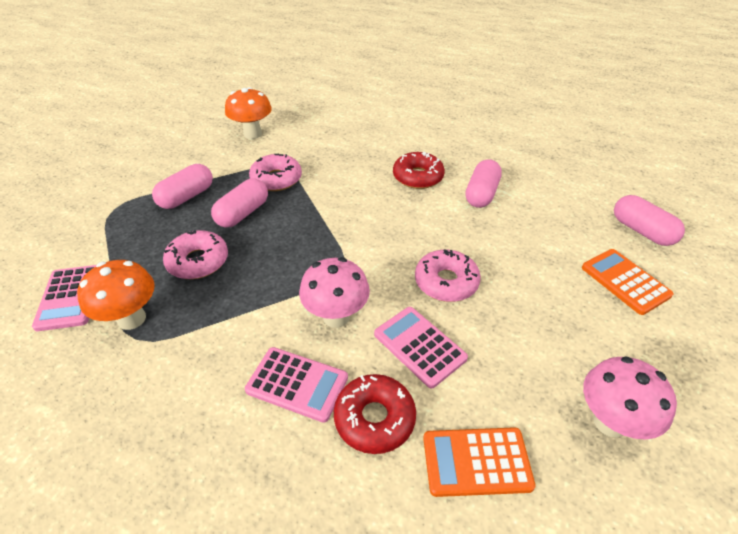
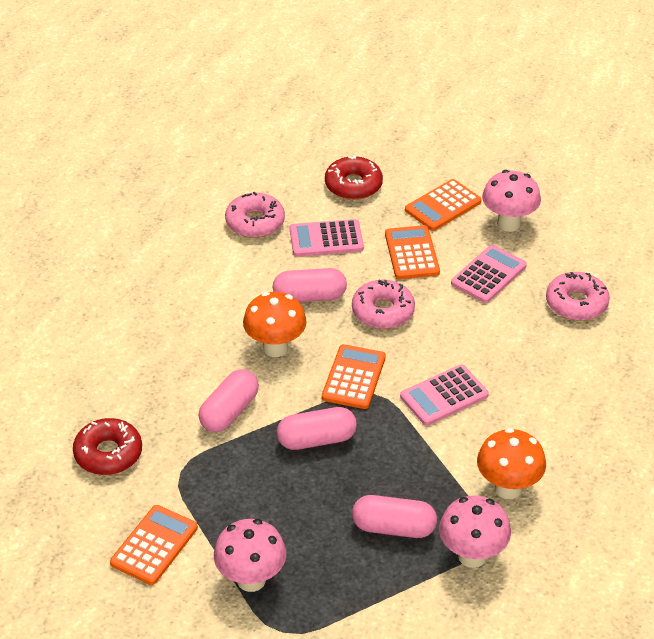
orange calculator: 2 -> 4
pink mushroom: 2 -> 3

